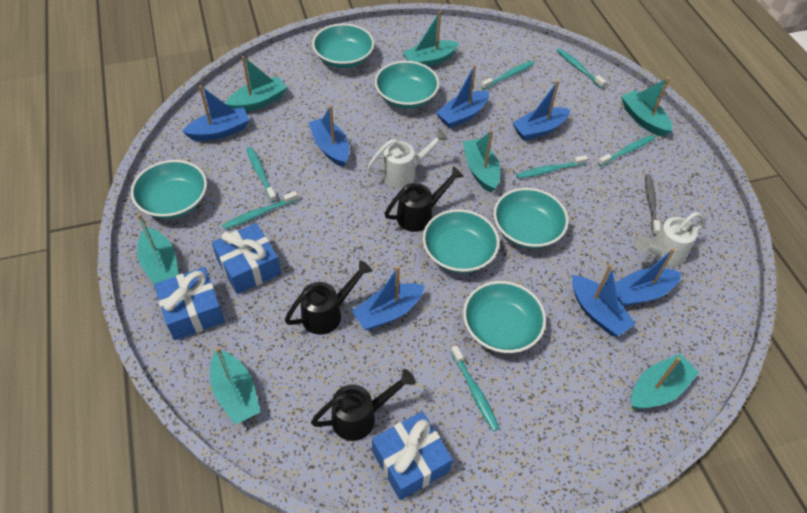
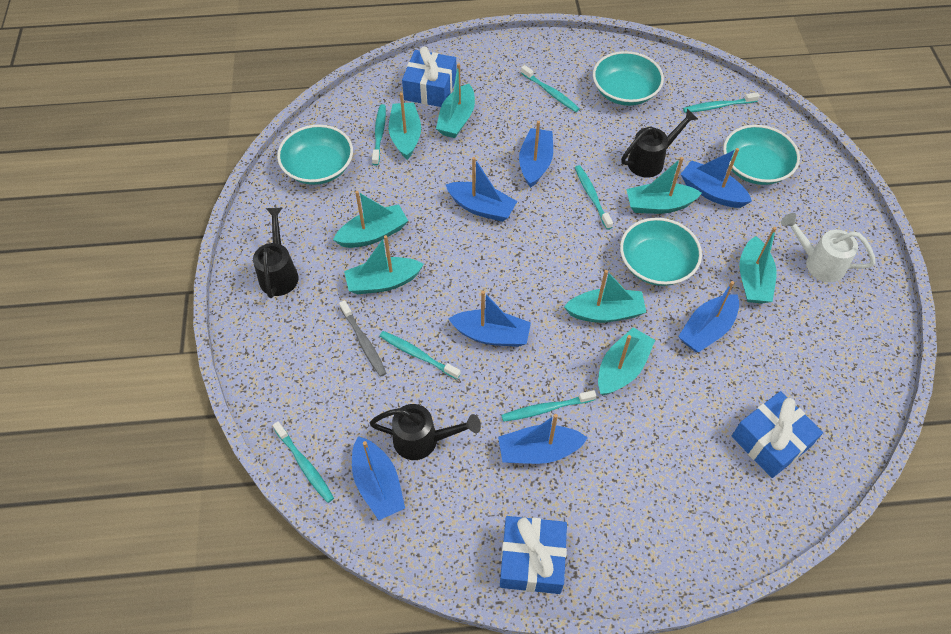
turquoise boat: 7 -> 8
turquoise bowl: 6 -> 4
white watering can: 2 -> 1

